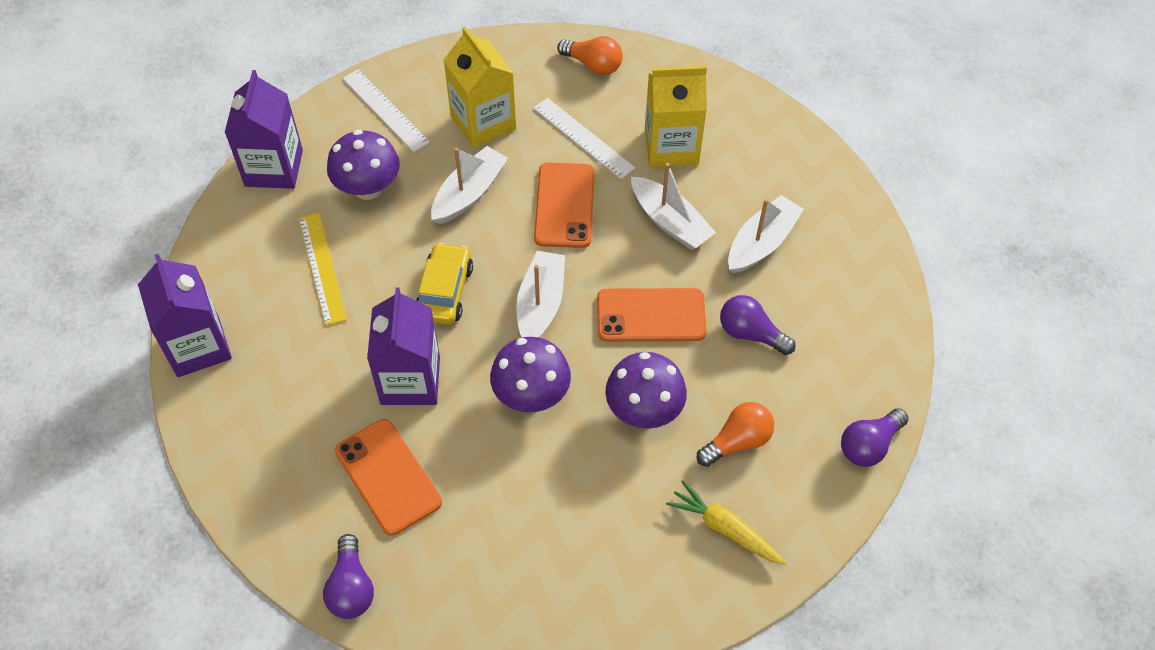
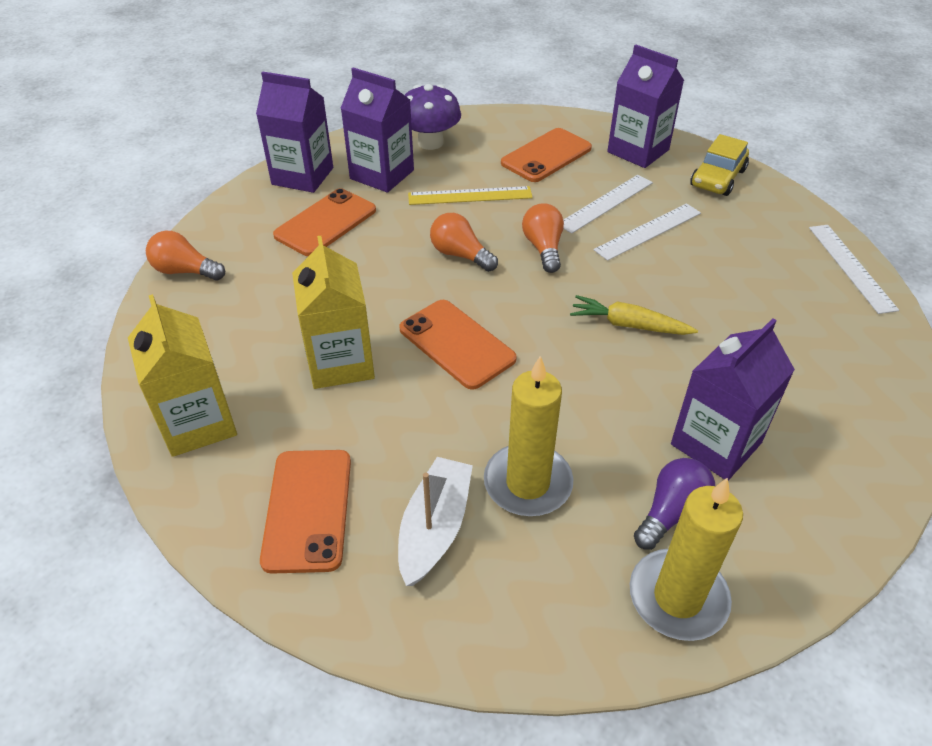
orange light bulb: 2 -> 3
orange phone: 3 -> 4
purple carton: 3 -> 4
purple light bulb: 3 -> 1
purple mushroom: 3 -> 1
white boat: 4 -> 1
white ruler: 2 -> 3
yellow candle: 0 -> 2

